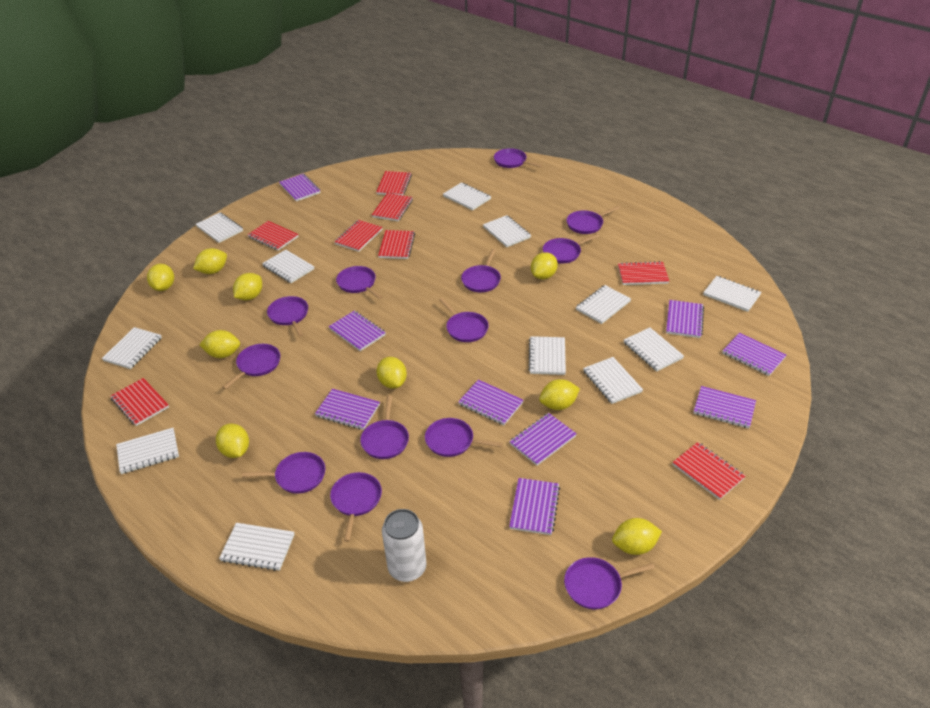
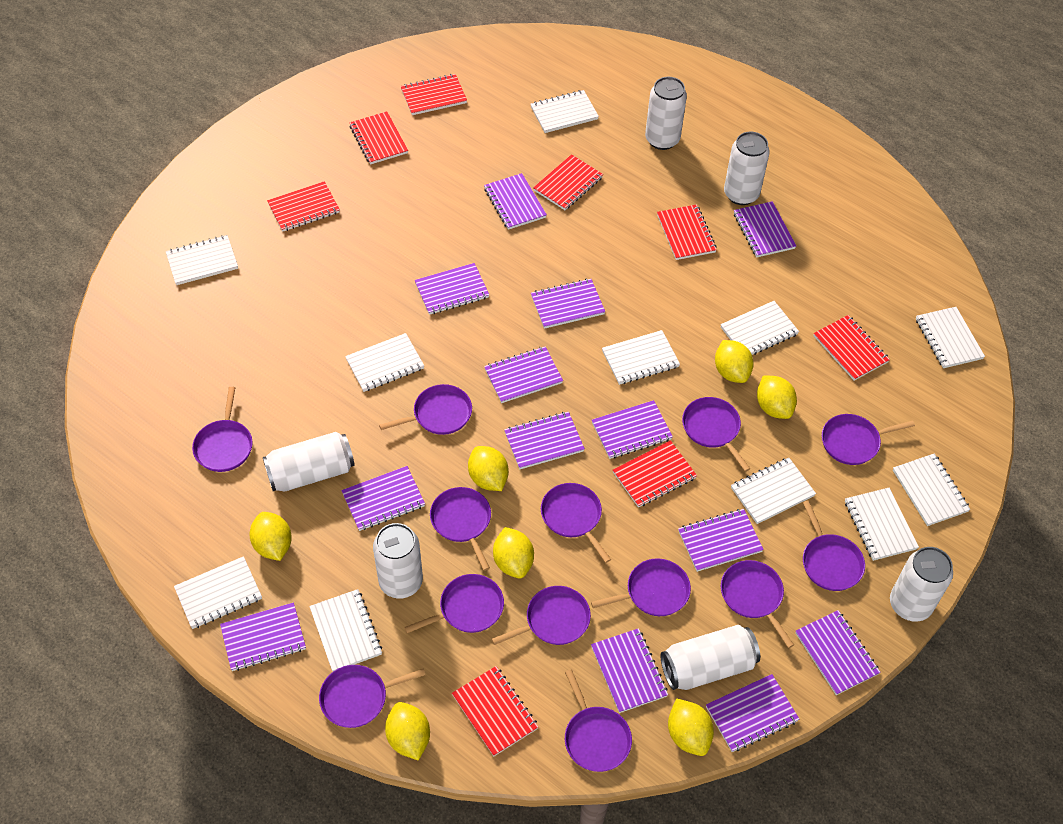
purple notebook: 9 -> 13
white can: 1 -> 6
white notebook: 12 -> 11
yellow lemon: 9 -> 7

